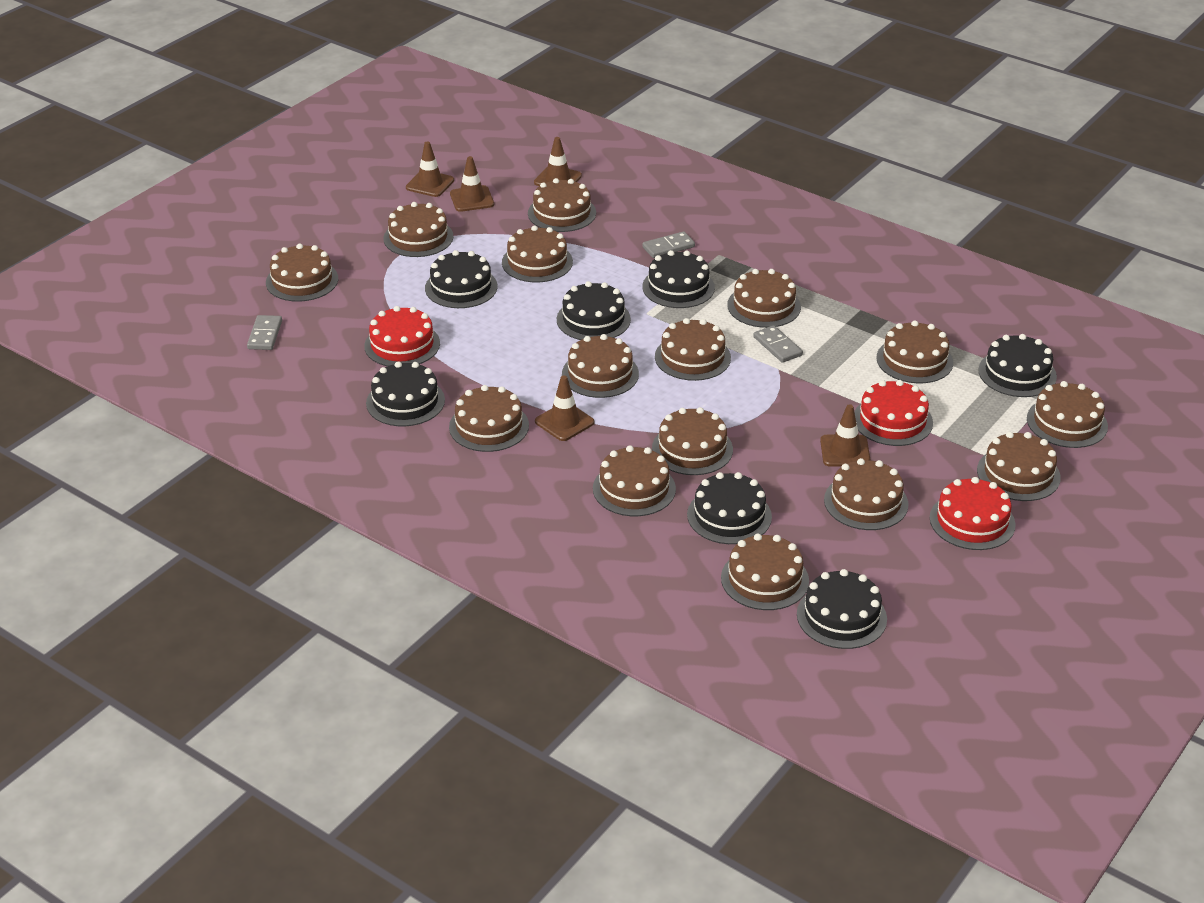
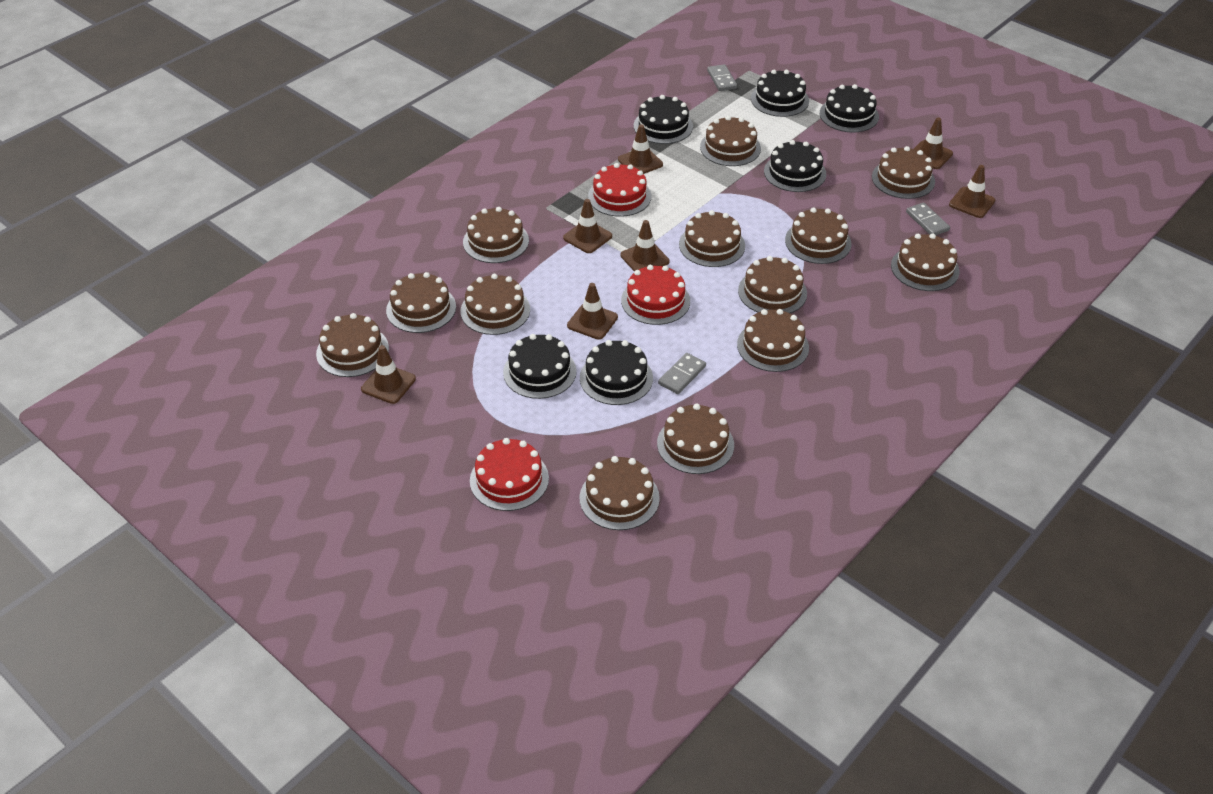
black cake: 7 -> 6
brown cake: 15 -> 13
brown traffic cone: 5 -> 7

